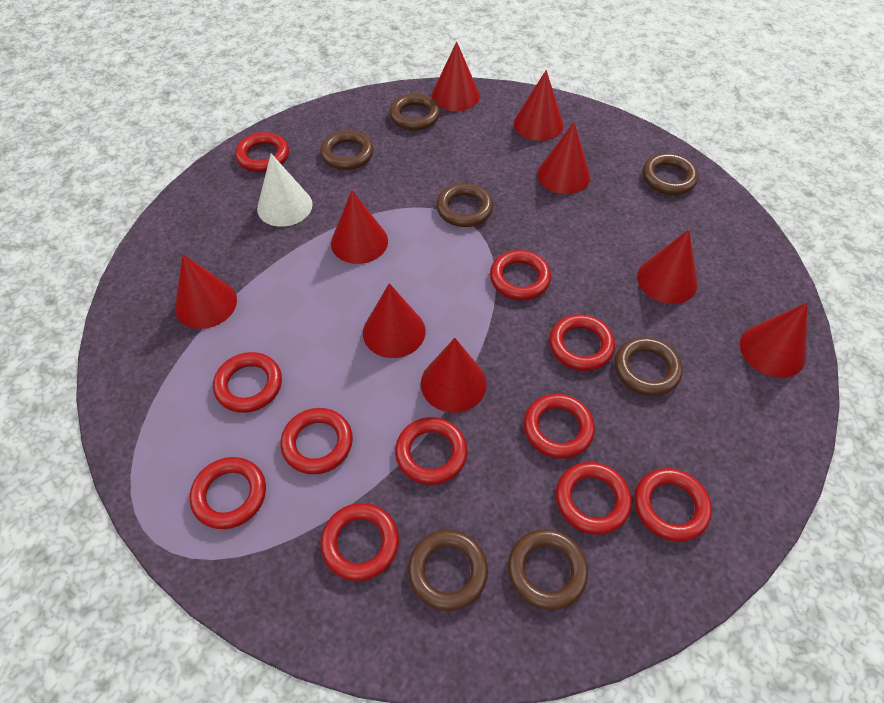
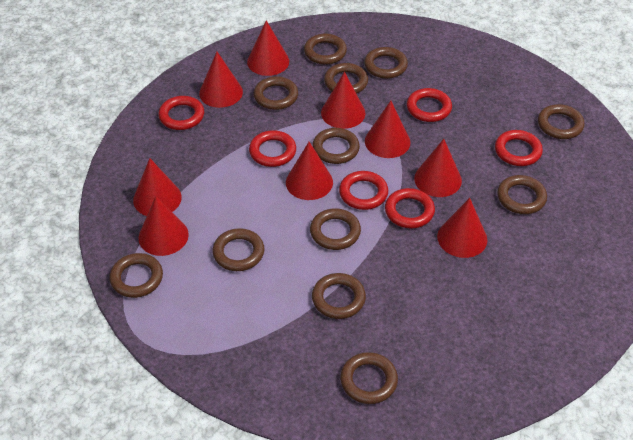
brown ring: 7 -> 12
red ring: 11 -> 6
white cone: 1 -> 0

